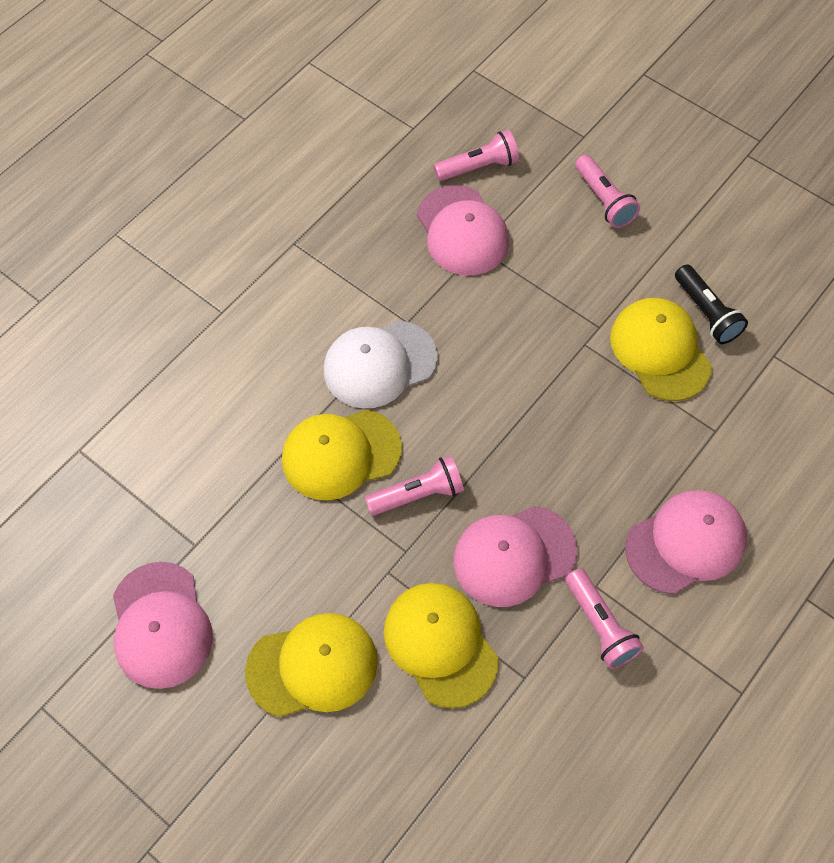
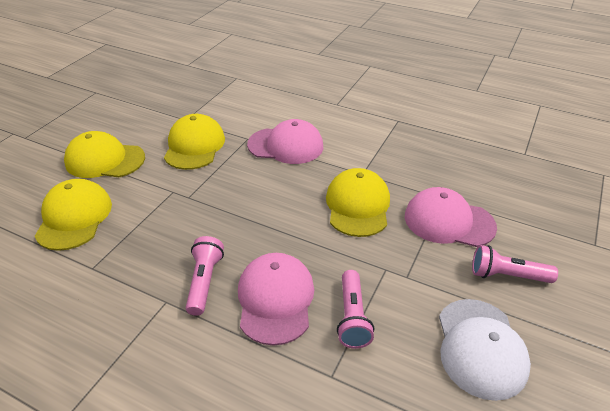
black flashlight: 1 -> 0
pink cap: 4 -> 3
pink flashlight: 4 -> 3

